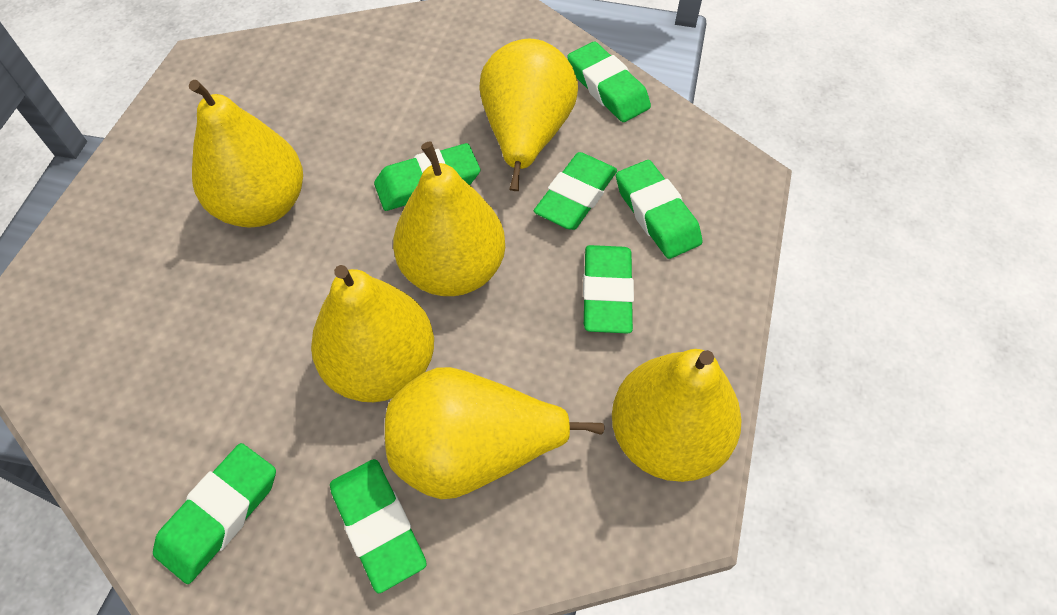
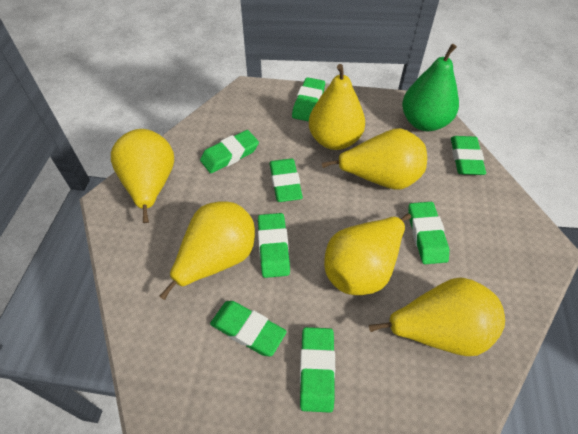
green eraser: 7 -> 8
green pear: 0 -> 1

